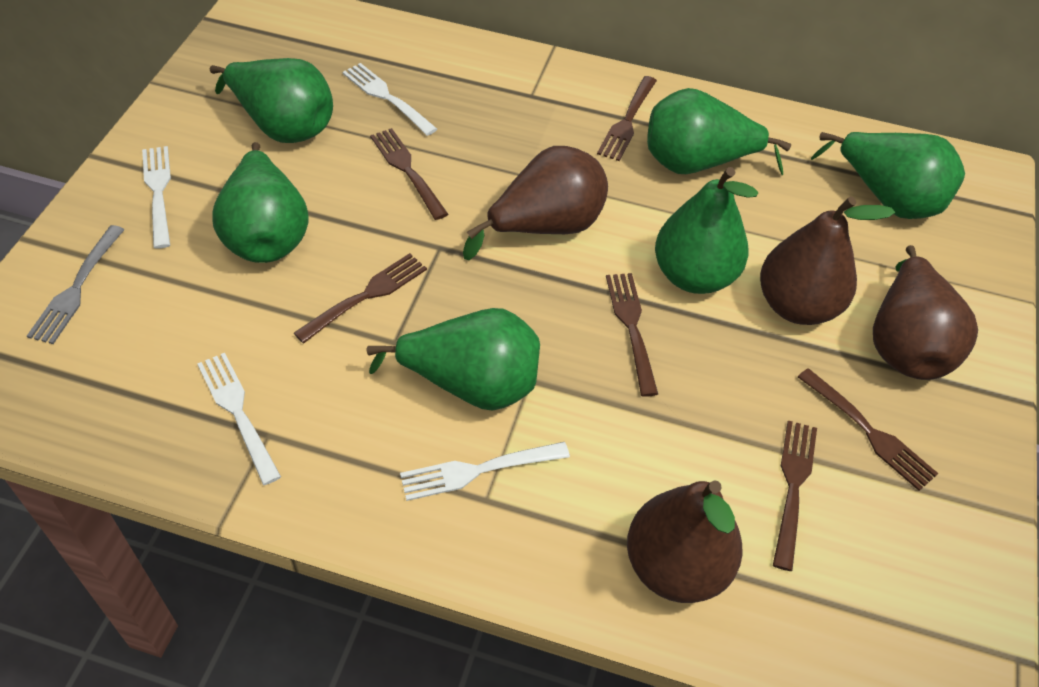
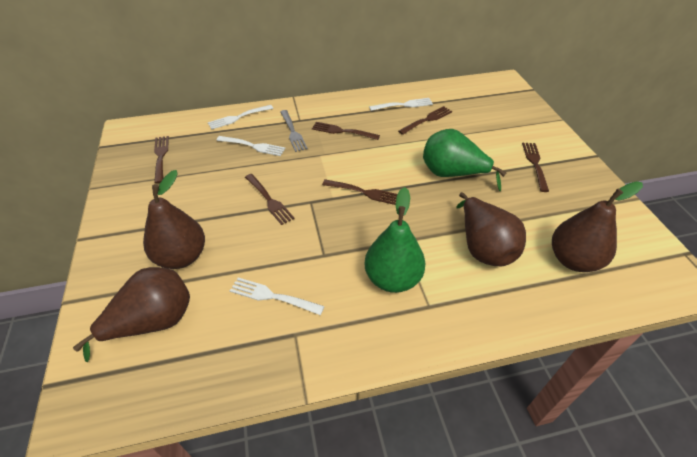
green pear: 6 -> 2

